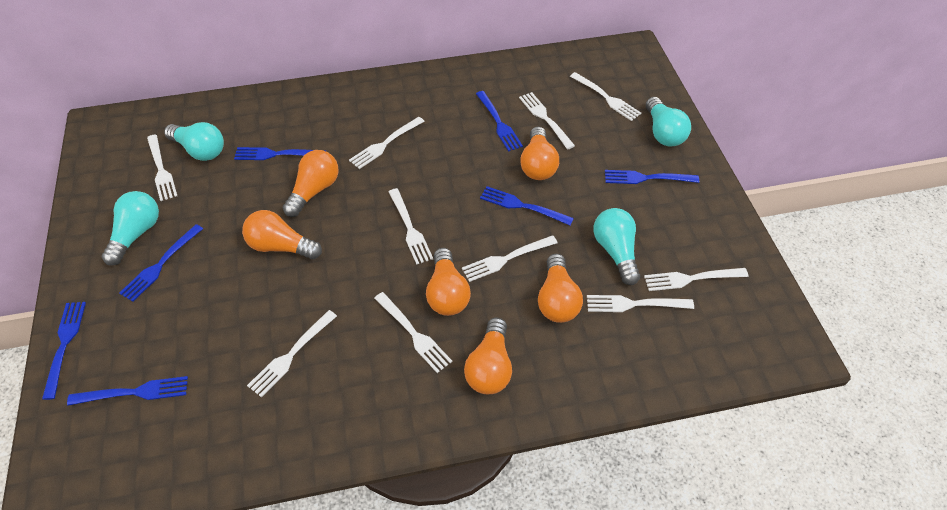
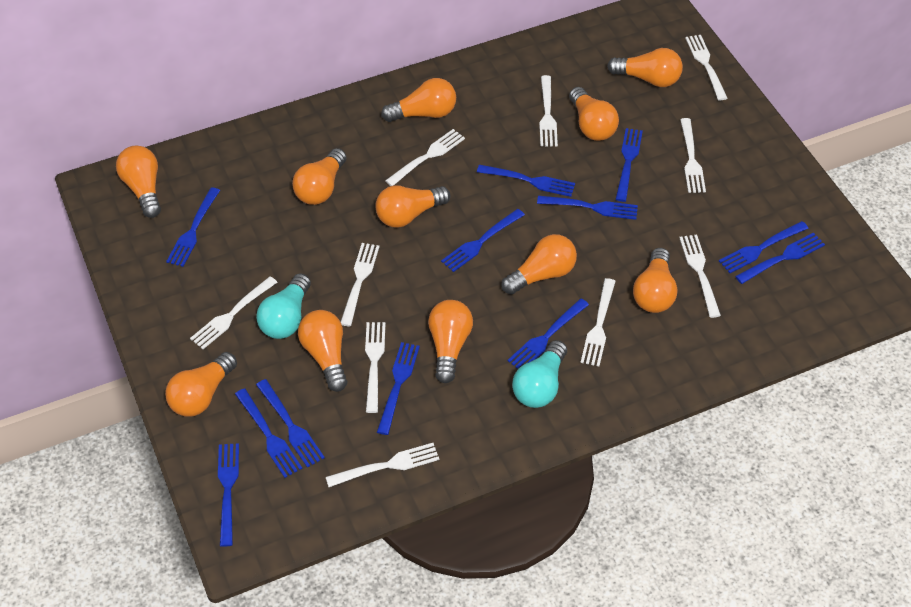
blue fork: 7 -> 12
orange light bulb: 6 -> 11
turquoise light bulb: 4 -> 2

